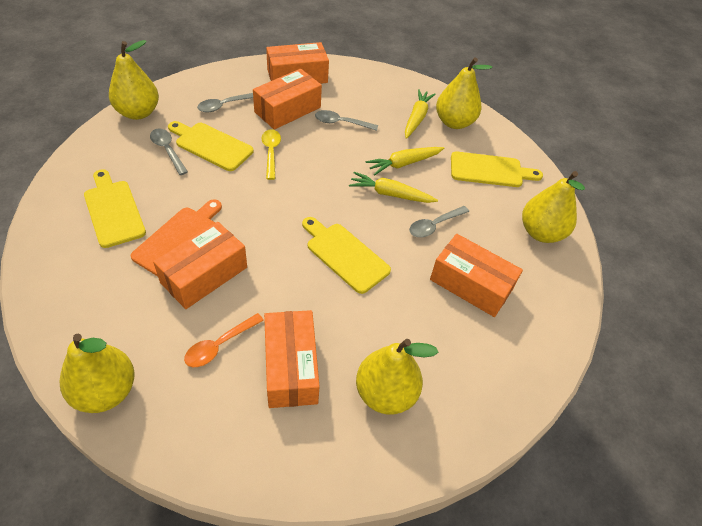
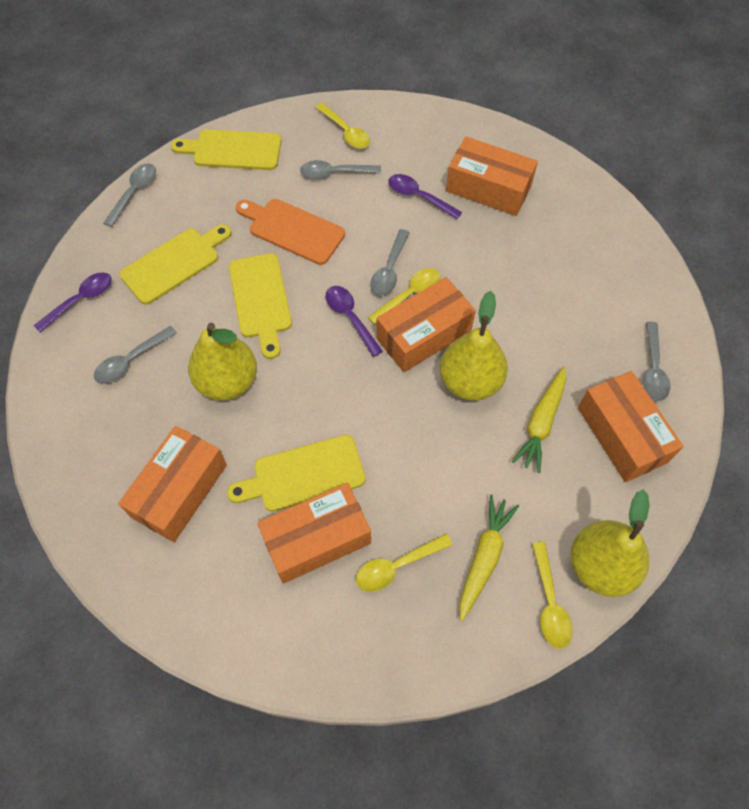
grey spoon: 4 -> 5
orange spoon: 1 -> 0
purple spoon: 0 -> 3
yellow carrot: 3 -> 2
yellow pear: 5 -> 3
yellow spoon: 1 -> 4

